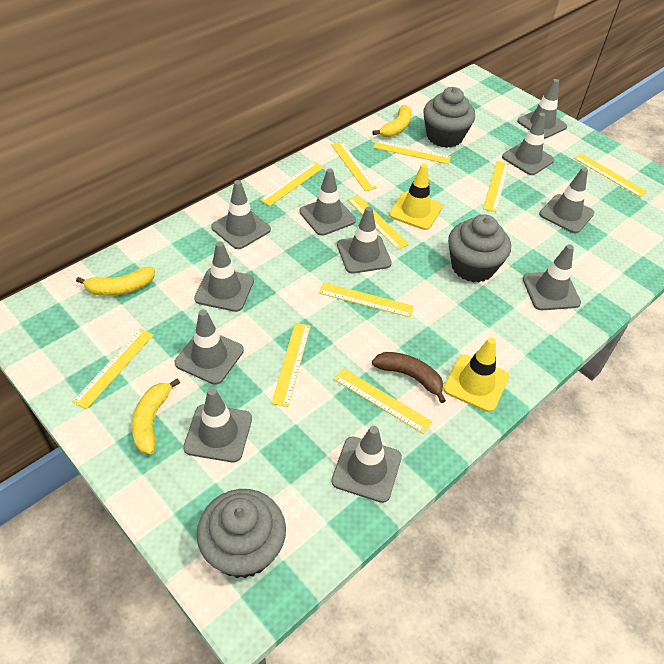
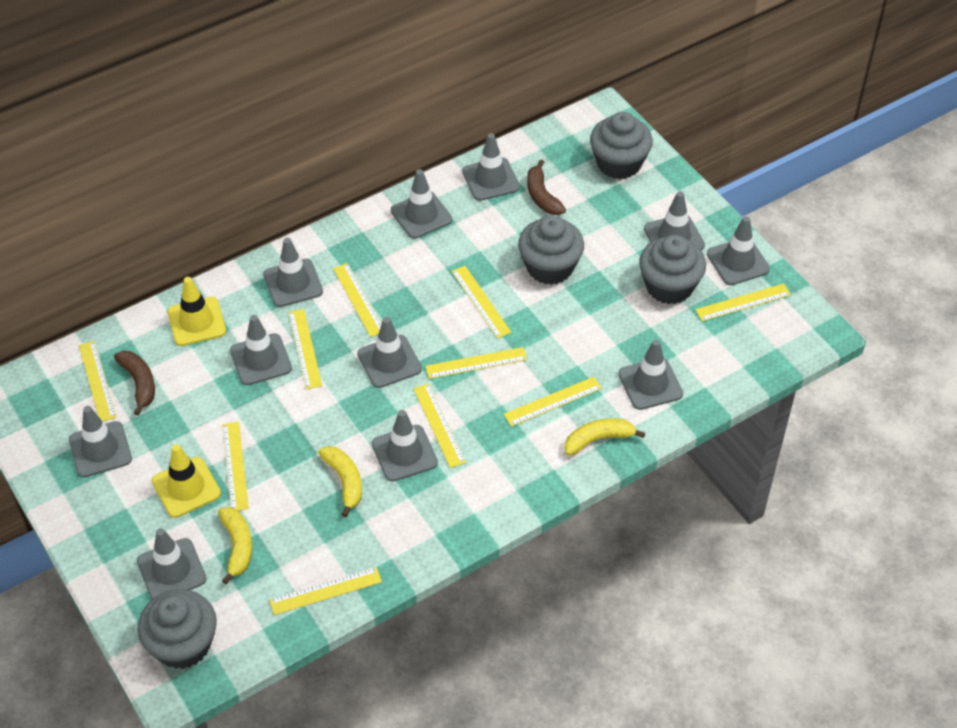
brown banana: 1 -> 2
grey cupcake: 3 -> 4

